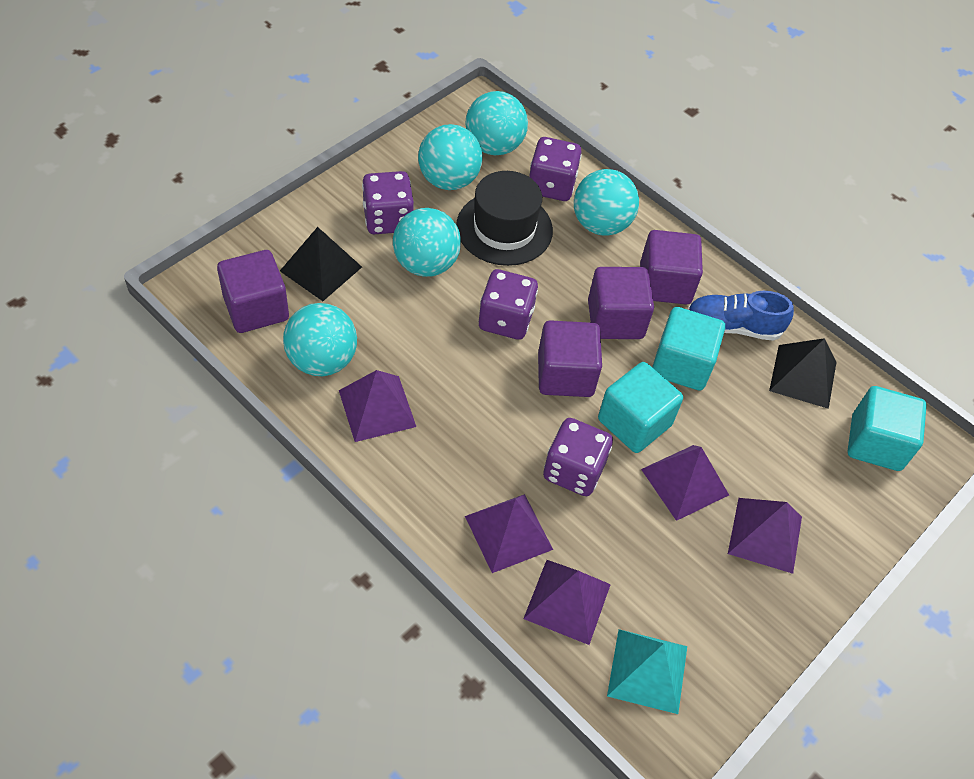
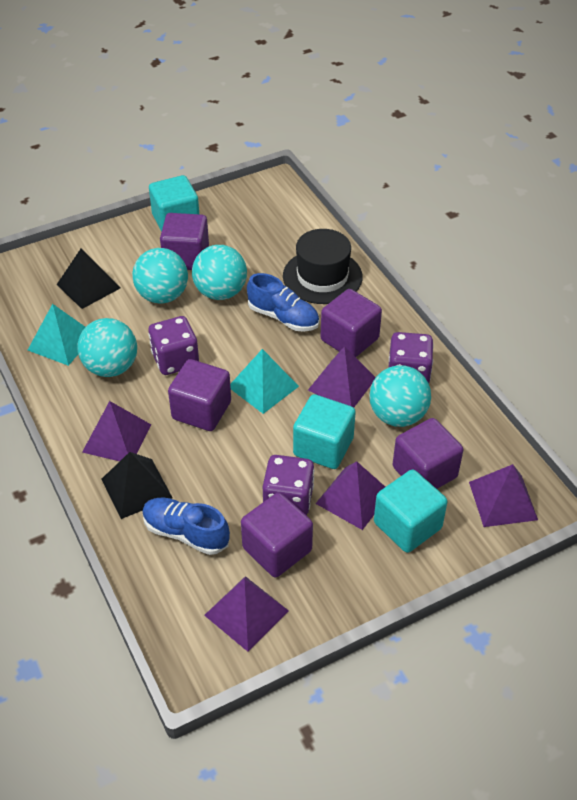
blue shoe: 1 -> 2
purple cube: 4 -> 5
purple dice: 4 -> 3
turquoise ball: 5 -> 4
turquoise pyramid: 1 -> 2

